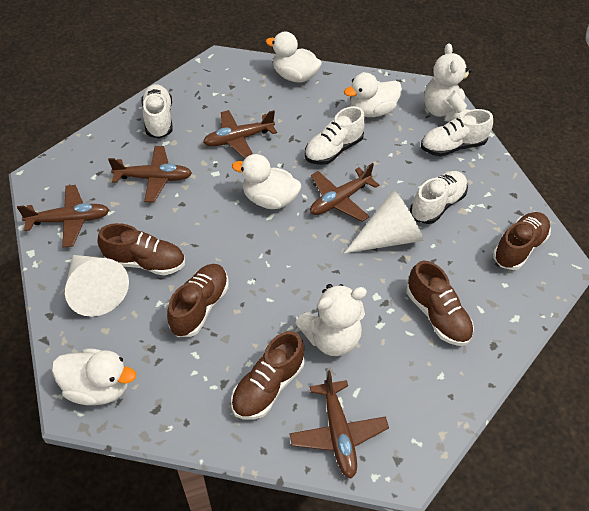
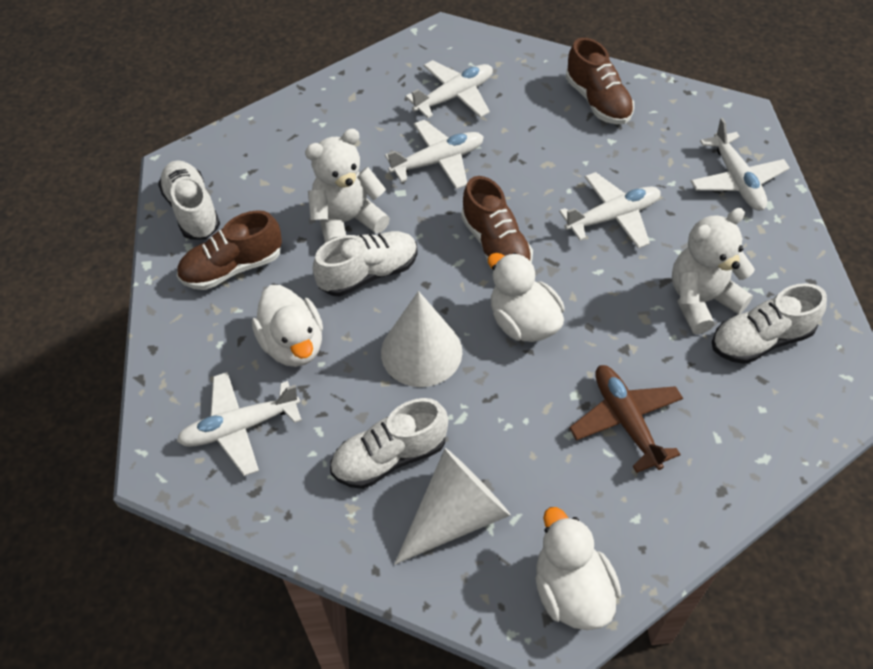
brown plane: 5 -> 1
brown shoe: 5 -> 3
white duck: 4 -> 3
white plane: 0 -> 5

